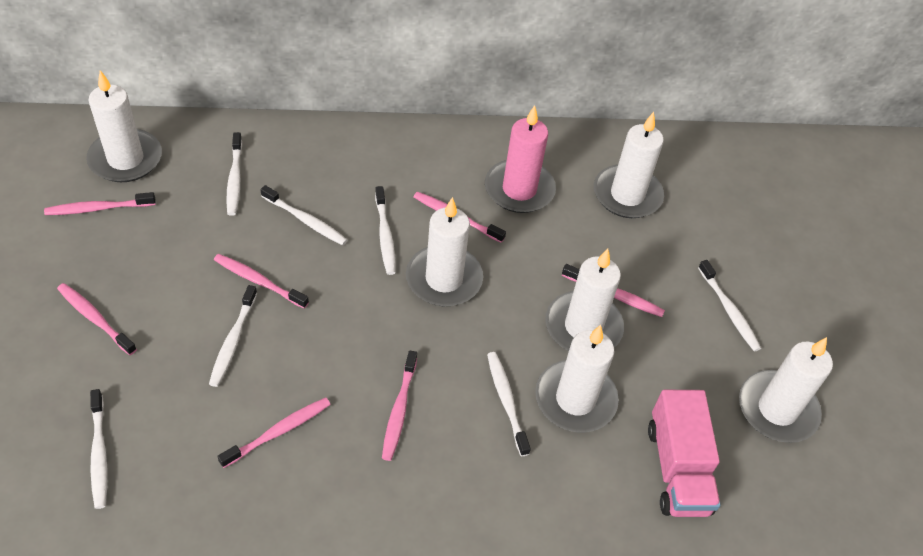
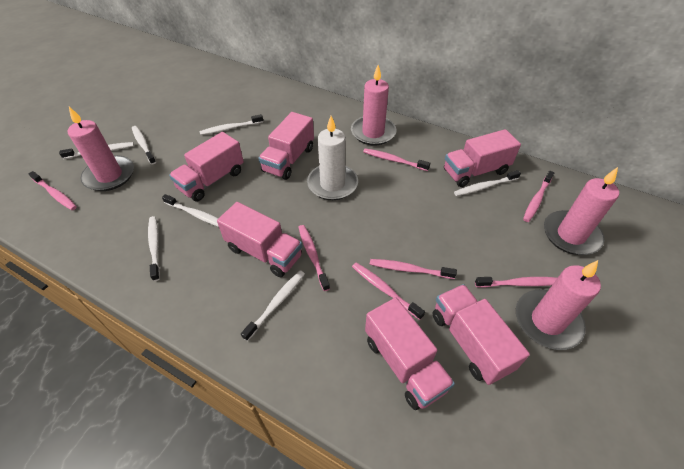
pink candle: 1 -> 4
pink truck: 1 -> 6
white candle: 6 -> 1

